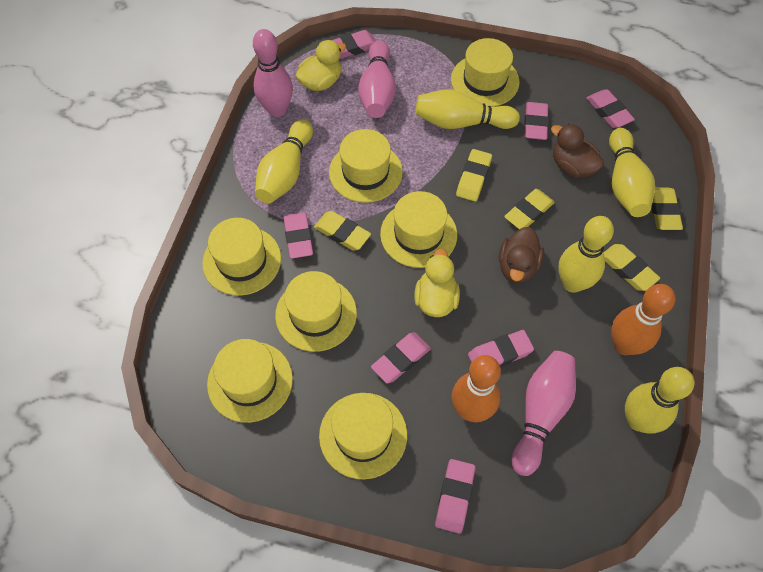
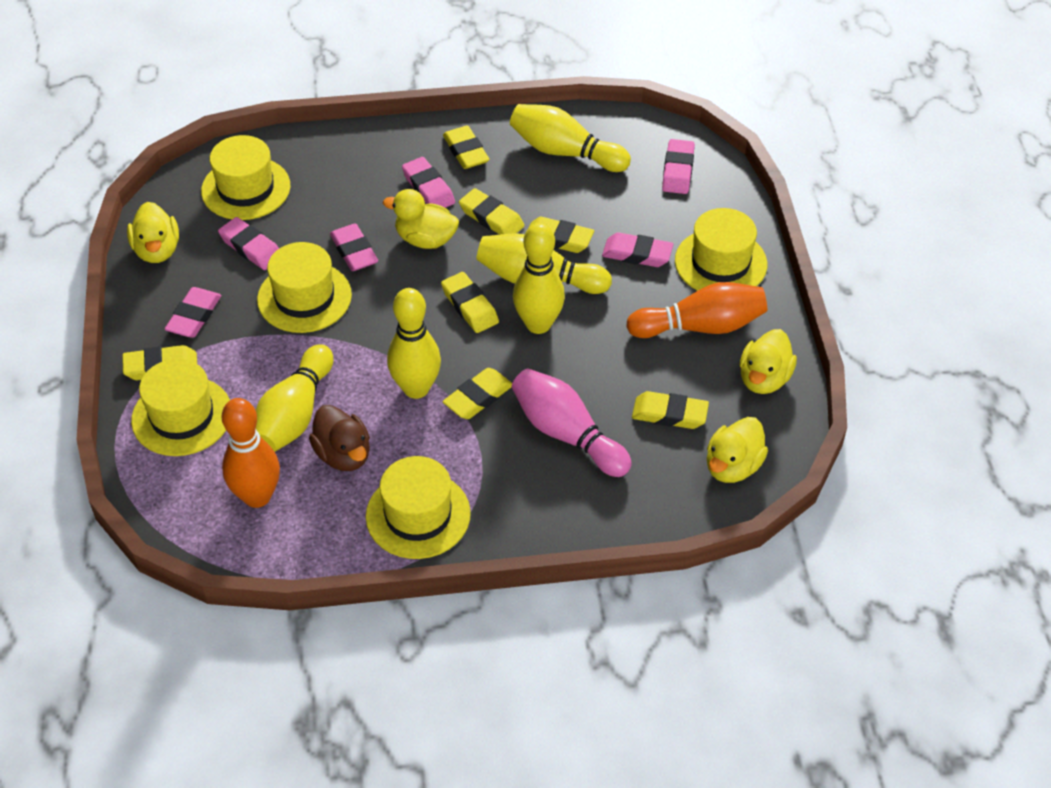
brown duck: 2 -> 1
pink bowling pin: 3 -> 1
pink eraser: 7 -> 6
yellow duck: 2 -> 4
yellow eraser: 5 -> 7
yellow hat: 7 -> 5

